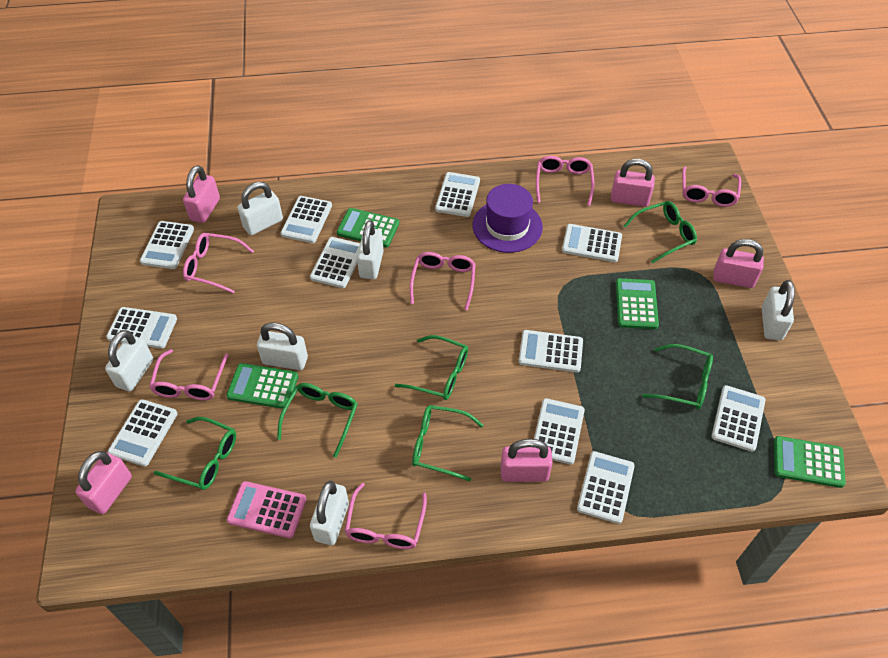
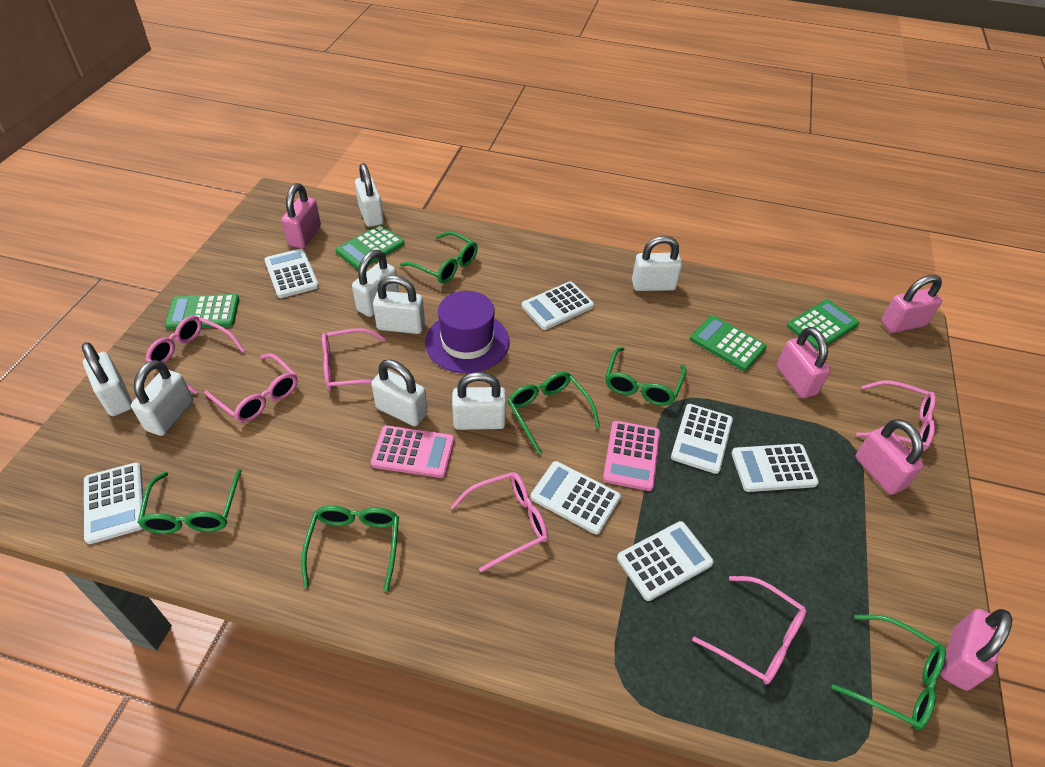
pink calculator: 1 -> 2
white calculator: 11 -> 7
white padlock: 6 -> 8

